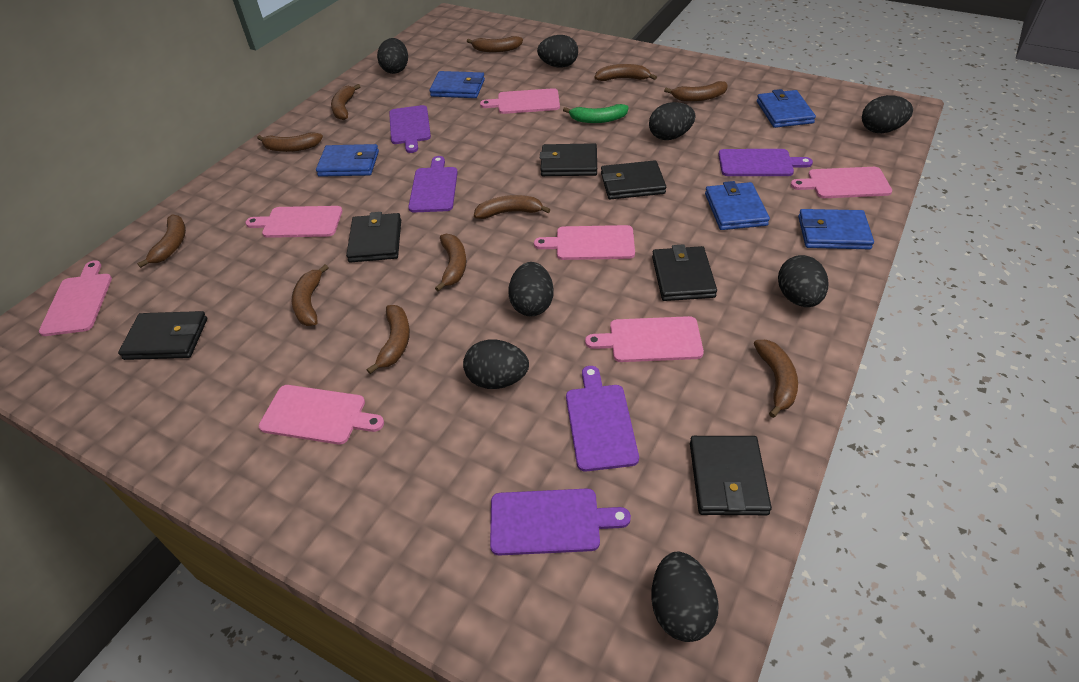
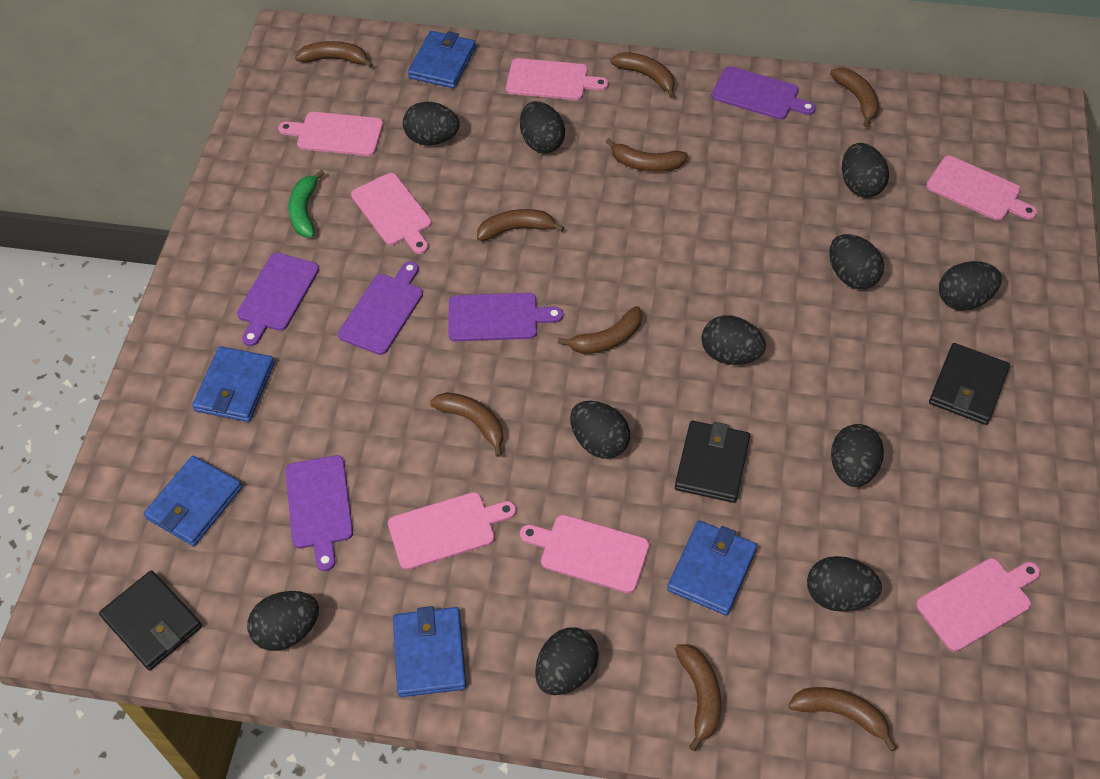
black egg: 8 -> 11
black wallet: 6 -> 3
brown banana: 11 -> 9

